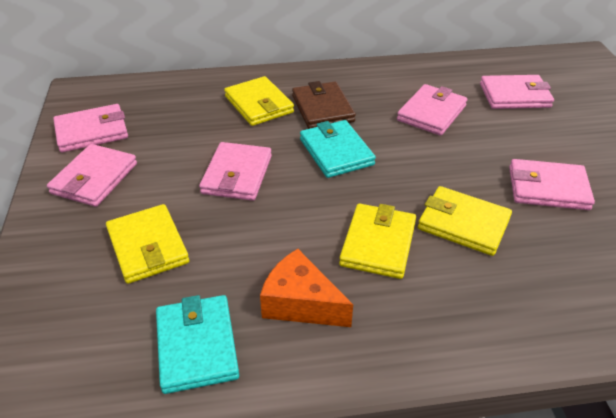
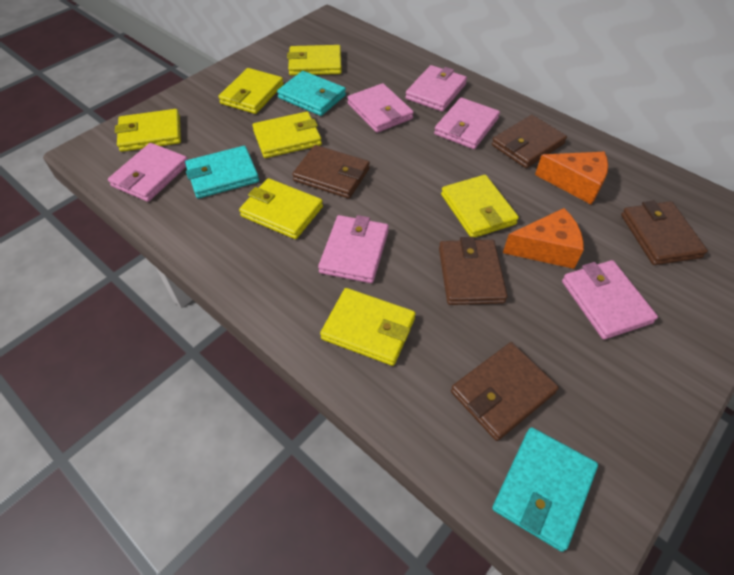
brown wallet: 1 -> 5
orange cheese: 1 -> 2
turquoise wallet: 2 -> 3
yellow wallet: 4 -> 7

